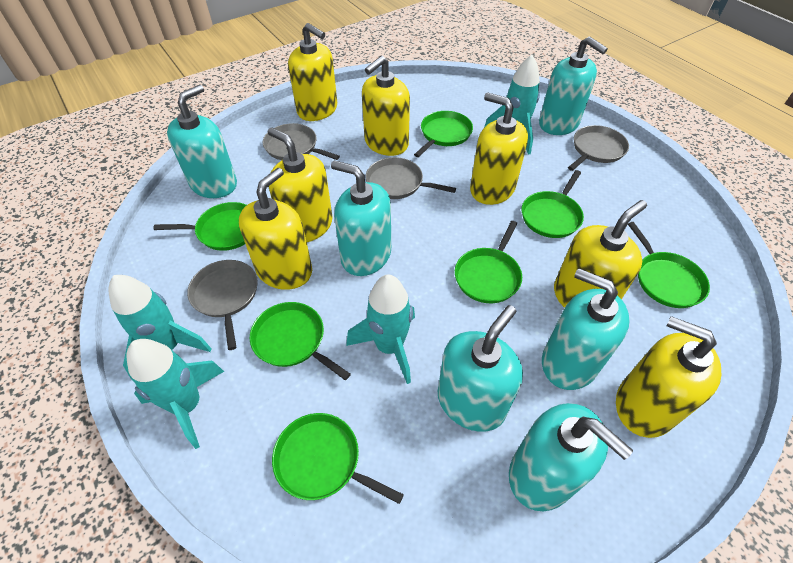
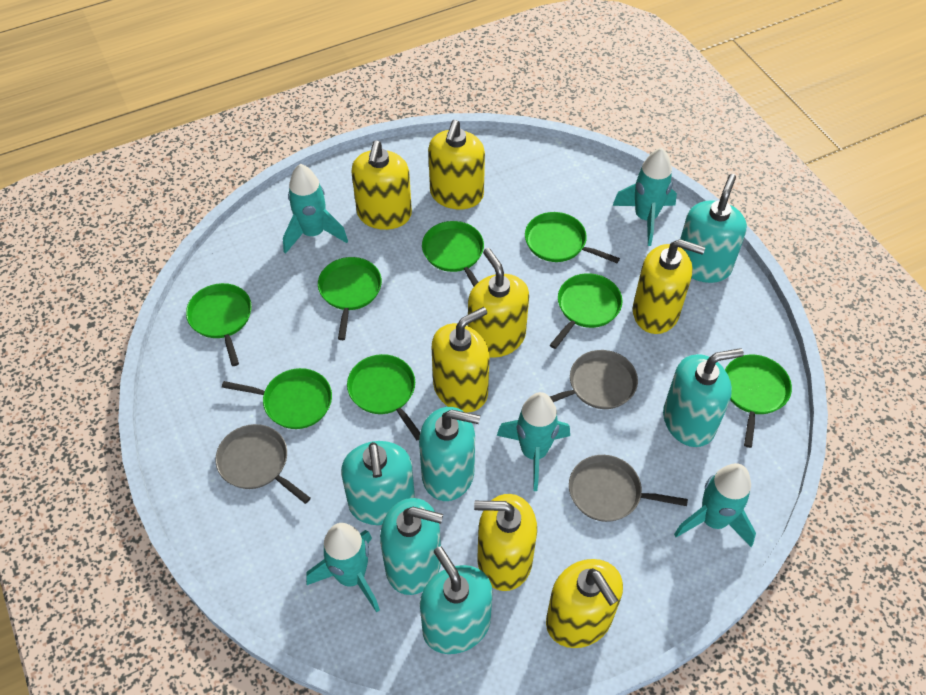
green pan: 7 -> 8
grey pan: 4 -> 3
turquoise rocket: 4 -> 5

